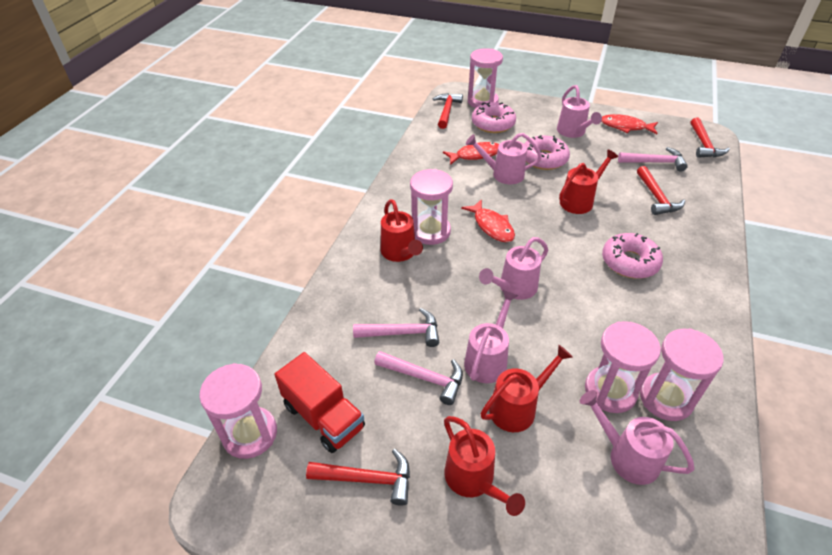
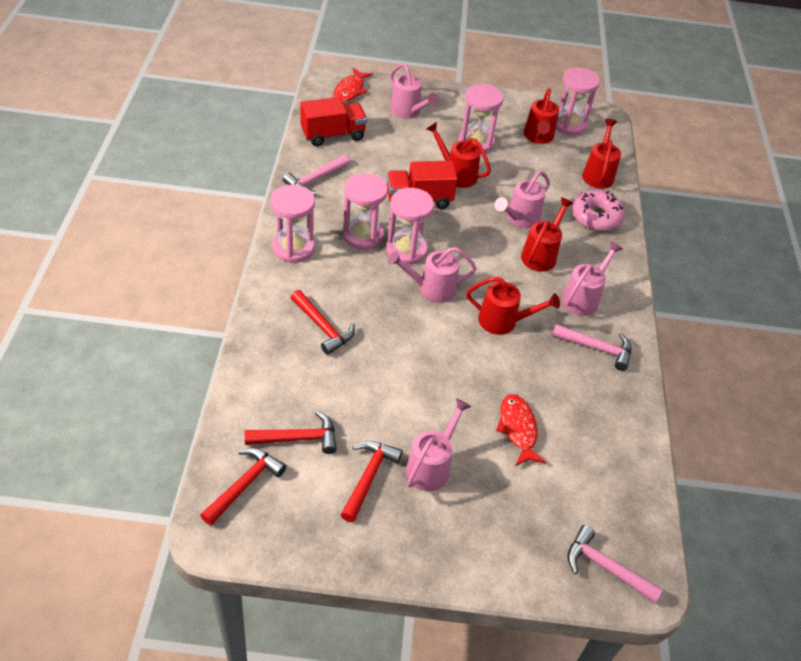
pink donut: 3 -> 1
red fish: 3 -> 2
red truck: 1 -> 2
red watering can: 4 -> 5

